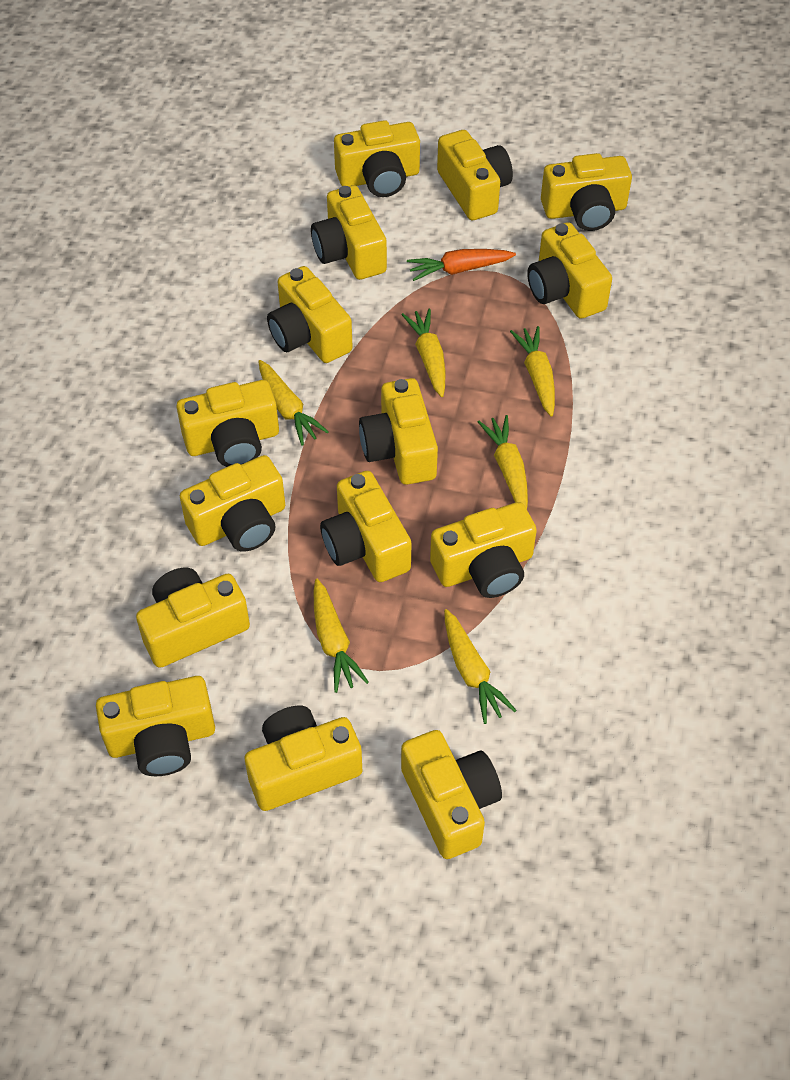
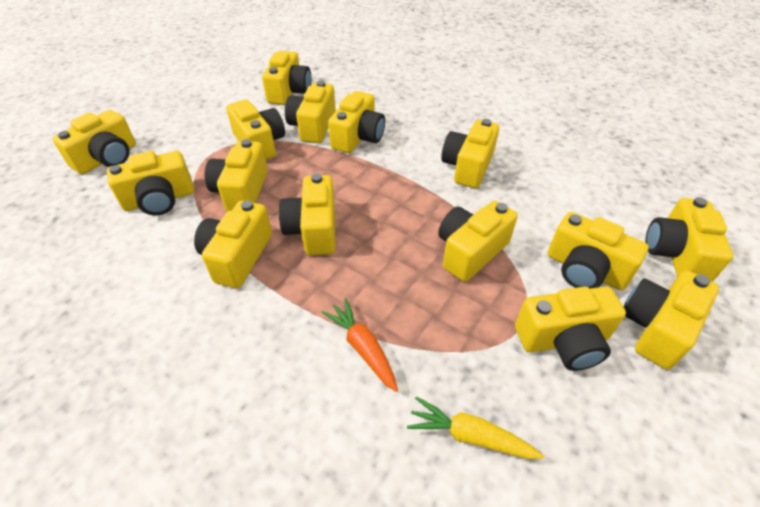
yellow carrot: 6 -> 1

